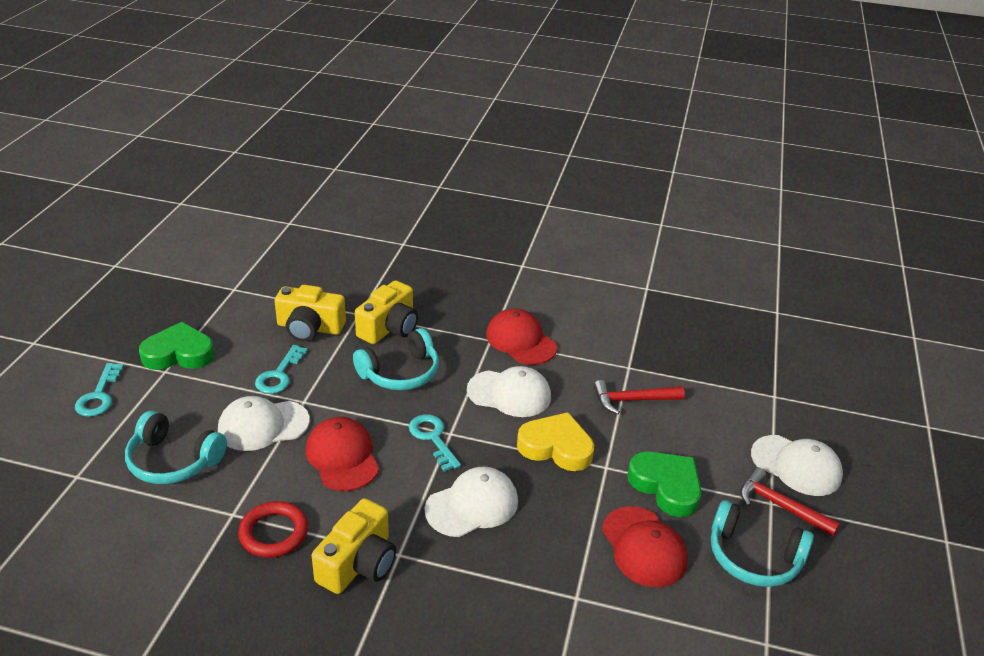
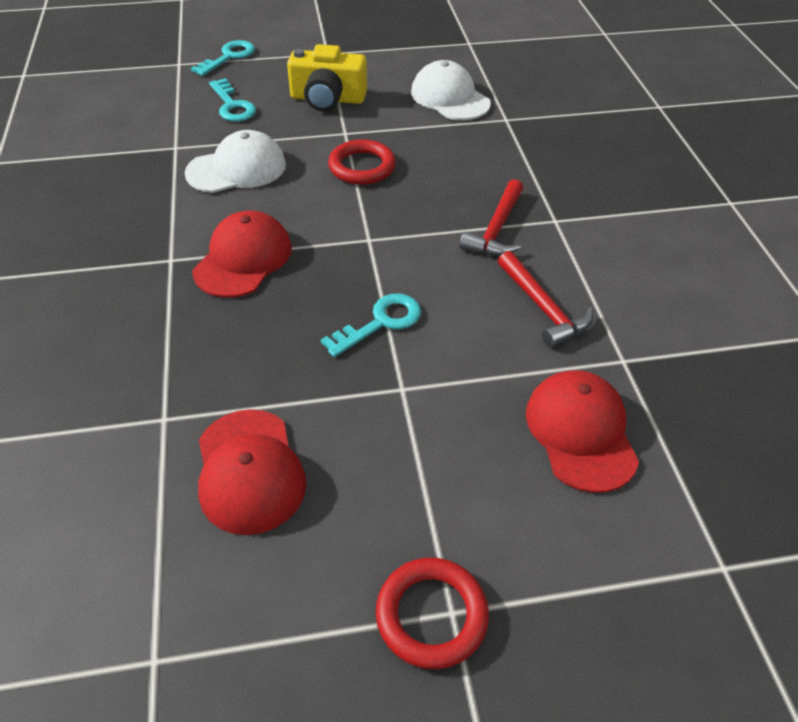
green heart: 2 -> 0
red ring: 1 -> 2
turquoise headphones: 3 -> 0
white cap: 4 -> 2
yellow camera: 3 -> 1
yellow heart: 1 -> 0

